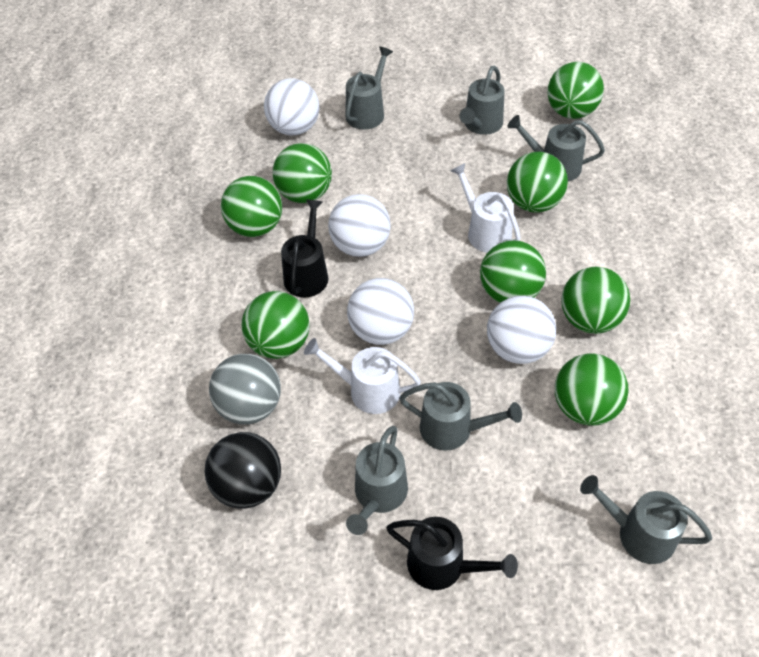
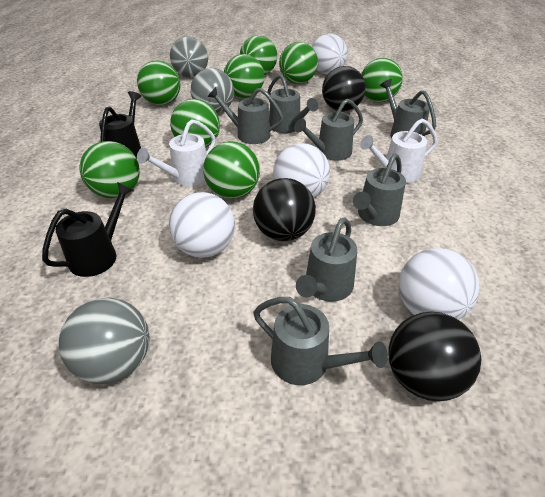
black ball: 1 -> 3
grey ball: 1 -> 3
grey watering can: 6 -> 7

